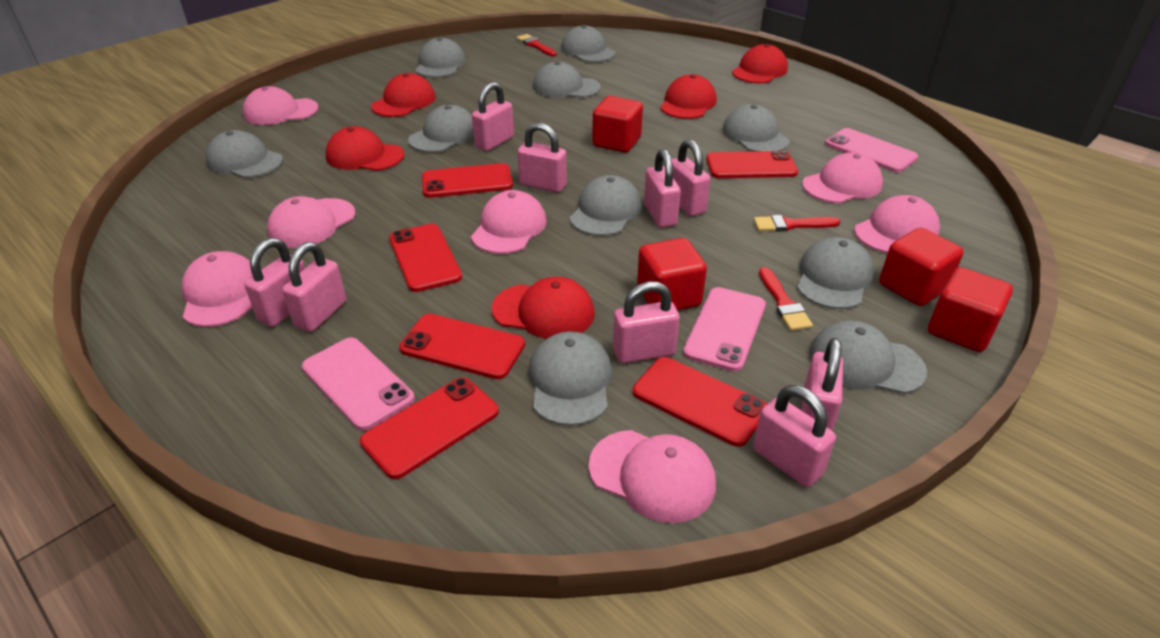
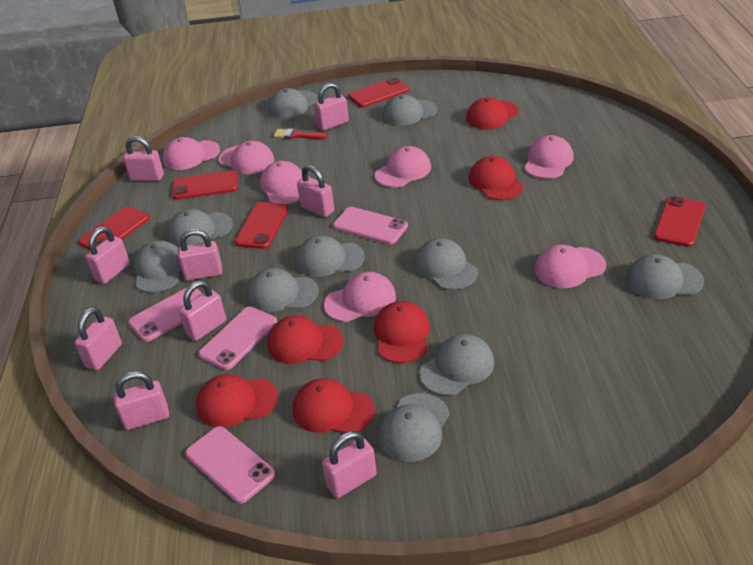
pink phone: 3 -> 4
red brush: 3 -> 1
red cap: 5 -> 6
red cube: 4 -> 0
red phone: 6 -> 5

